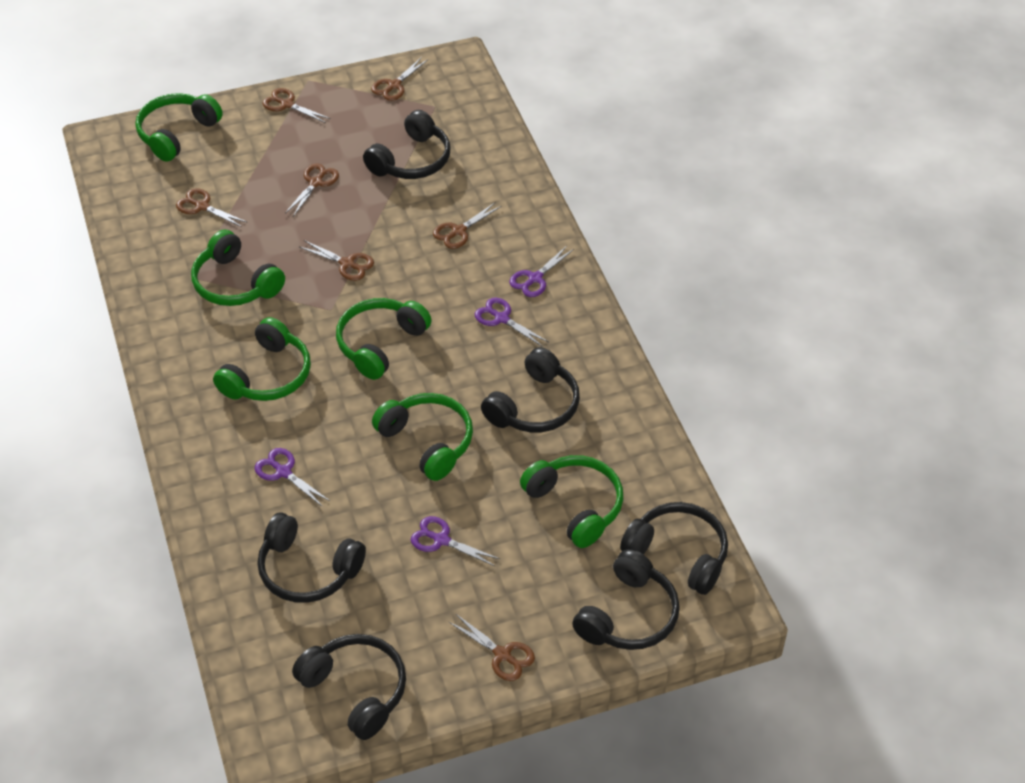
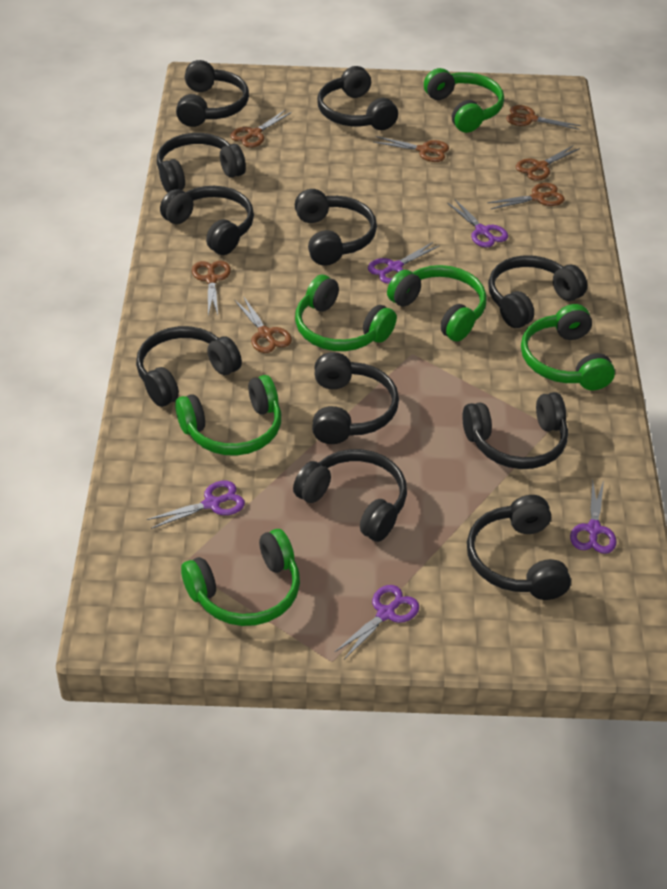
black headphones: 6 -> 11
purple scissors: 4 -> 5

